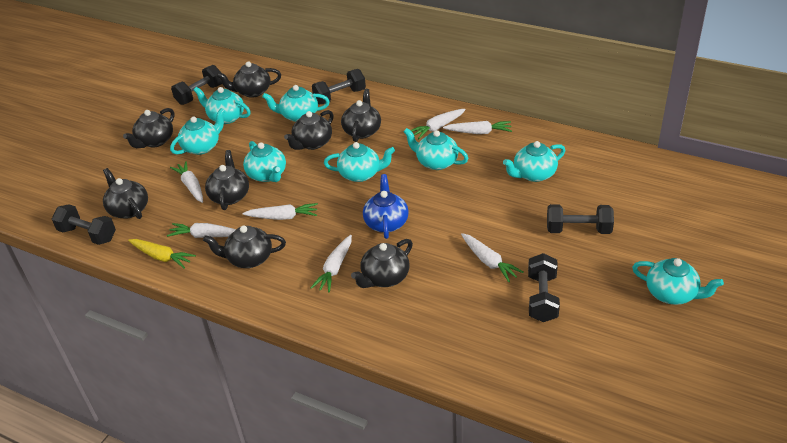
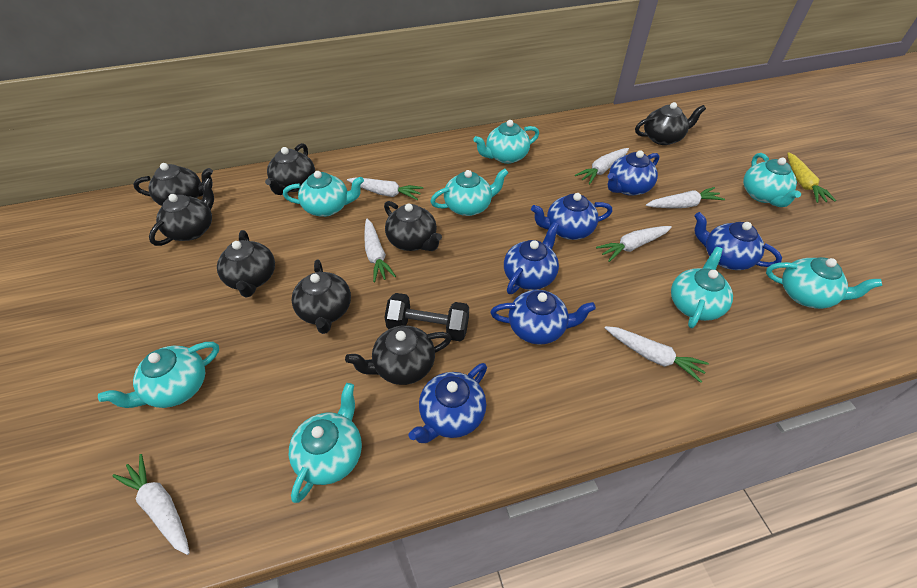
black dumbbell: 5 -> 1
blue teapot: 1 -> 6

